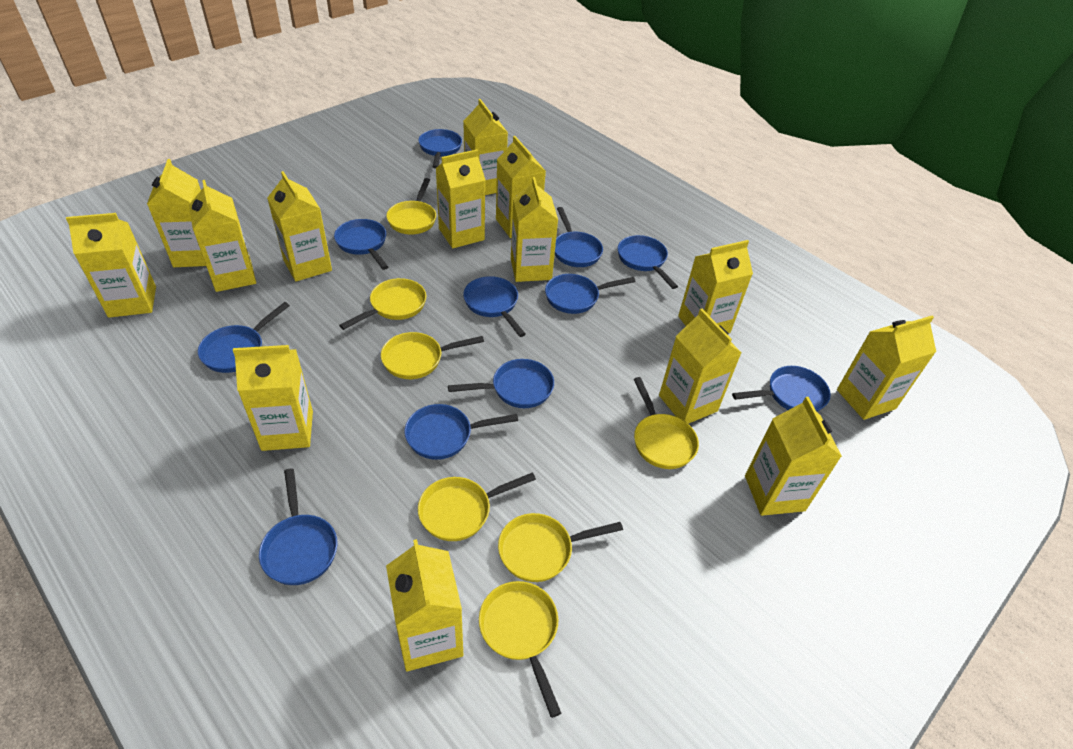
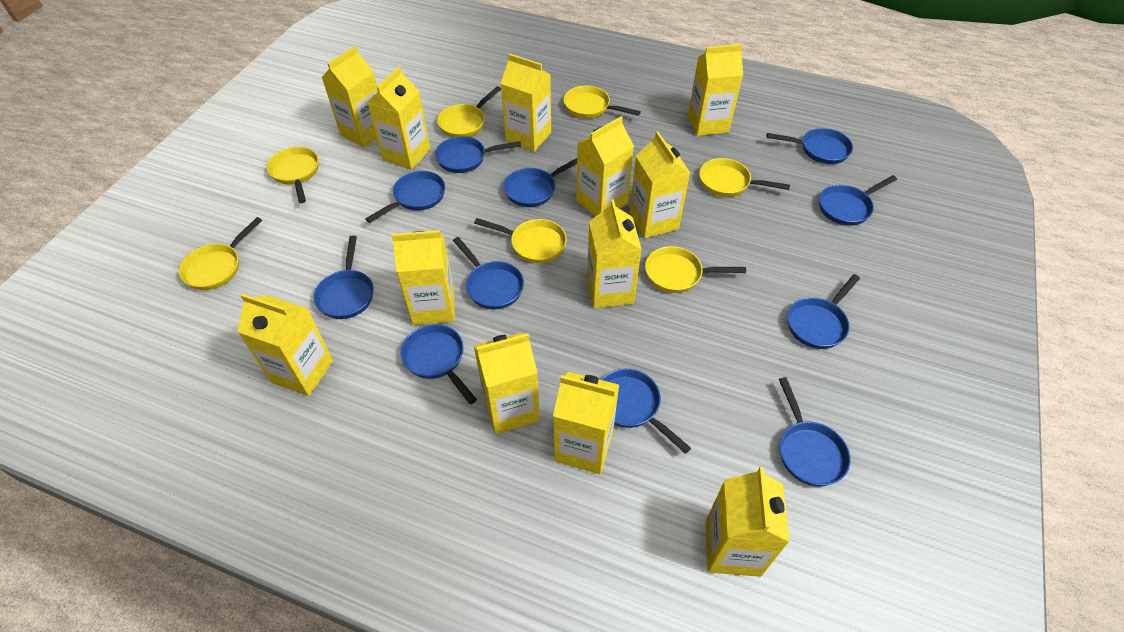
yellow carton: 14 -> 12

